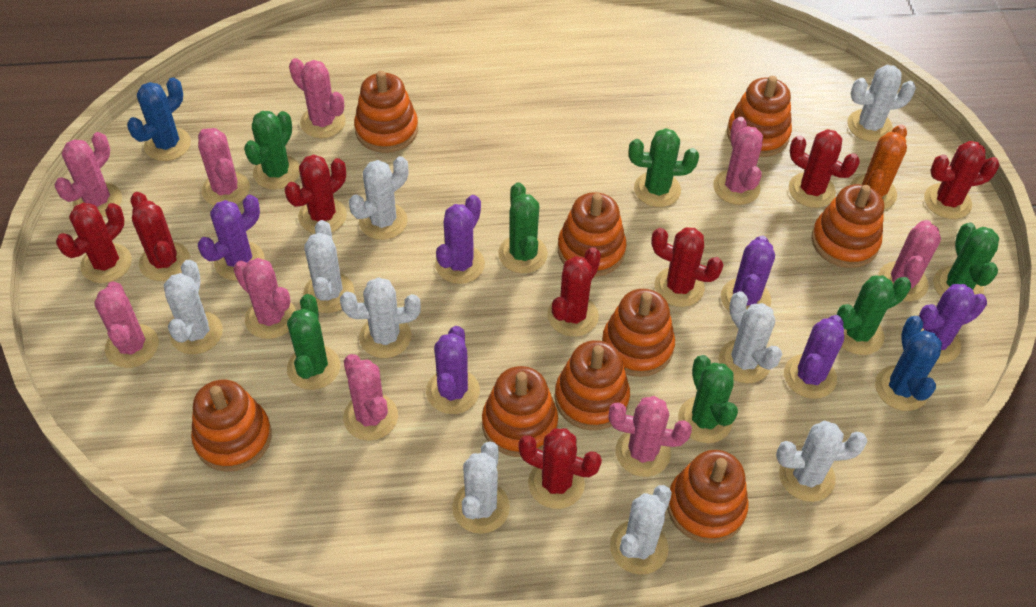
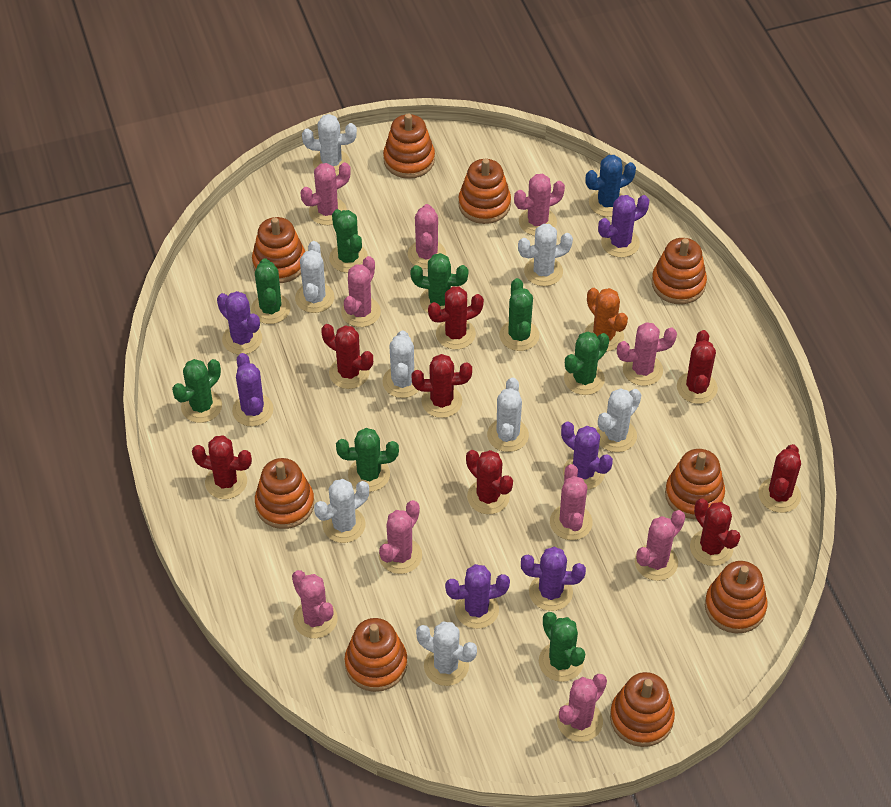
blue cactus: 2 -> 1
green cactus: 7 -> 8
pink cactus: 9 -> 10
white cactus: 9 -> 8

